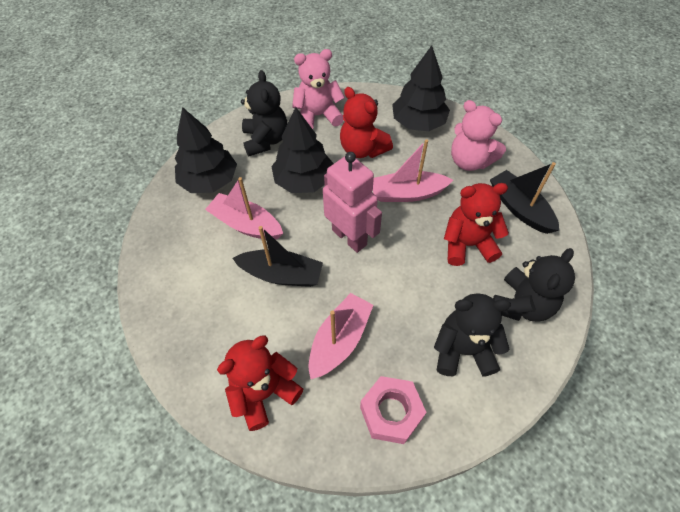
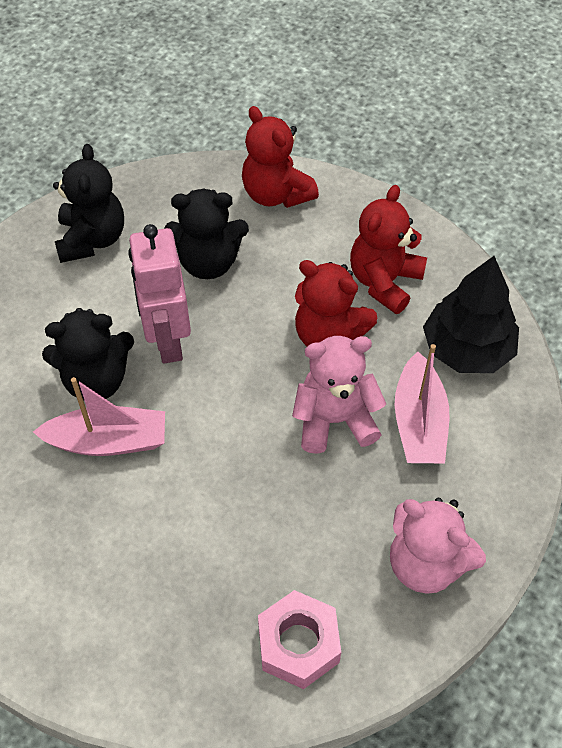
black boat: 2 -> 0
black tree: 3 -> 1
pink boat: 3 -> 2

